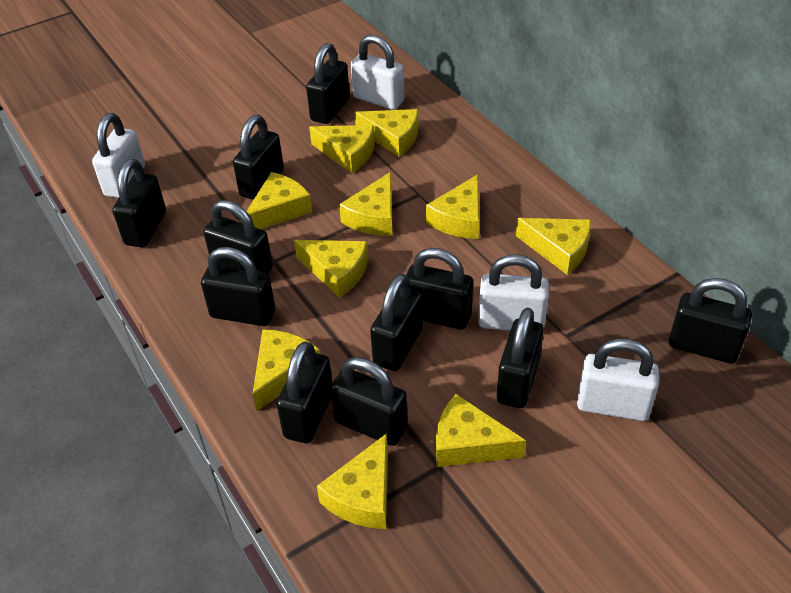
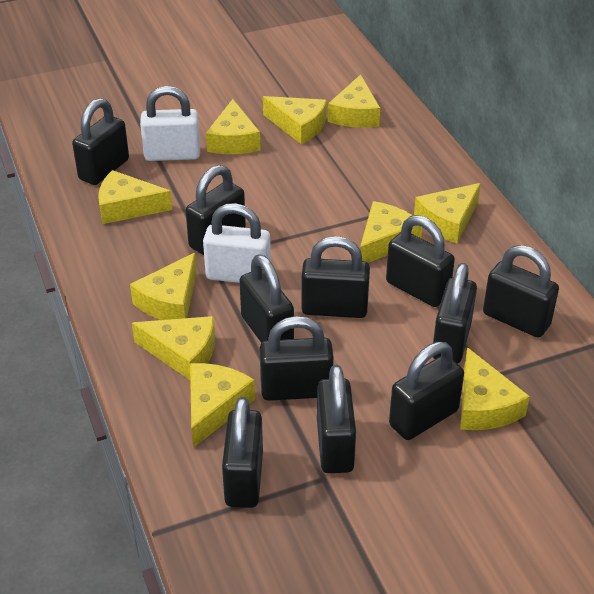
white padlock: 4 -> 2

